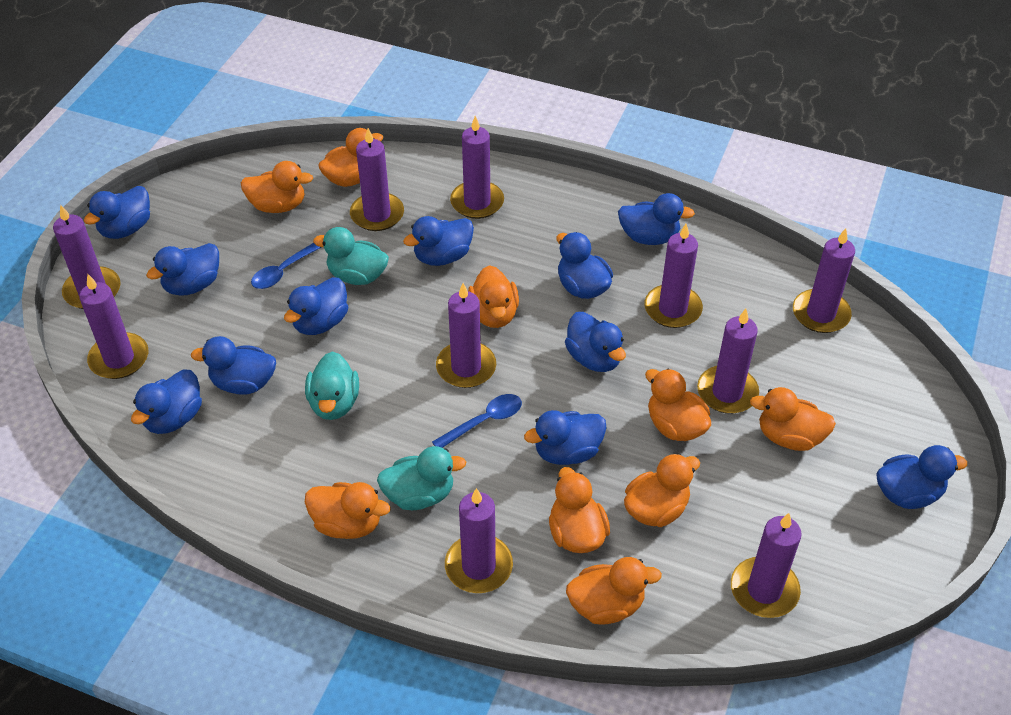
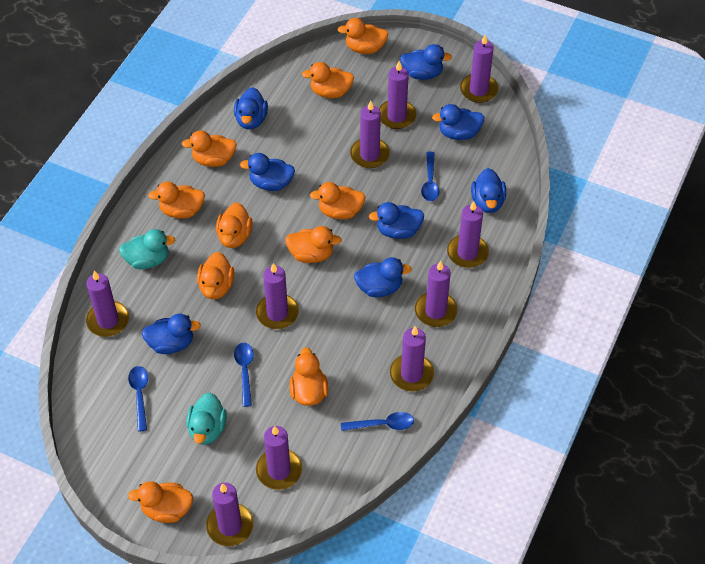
blue duck: 11 -> 8
blue spoon: 2 -> 4
orange duck: 9 -> 10
turquoise duck: 3 -> 2

